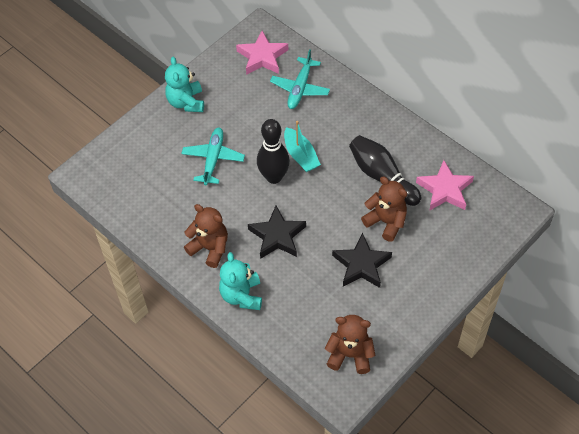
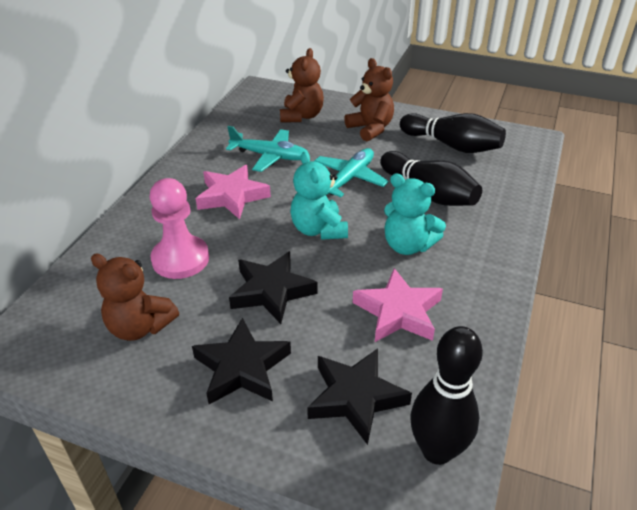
black bowling pin: 2 -> 3
black star: 2 -> 3
pink pawn: 0 -> 1
turquoise boat: 1 -> 0

